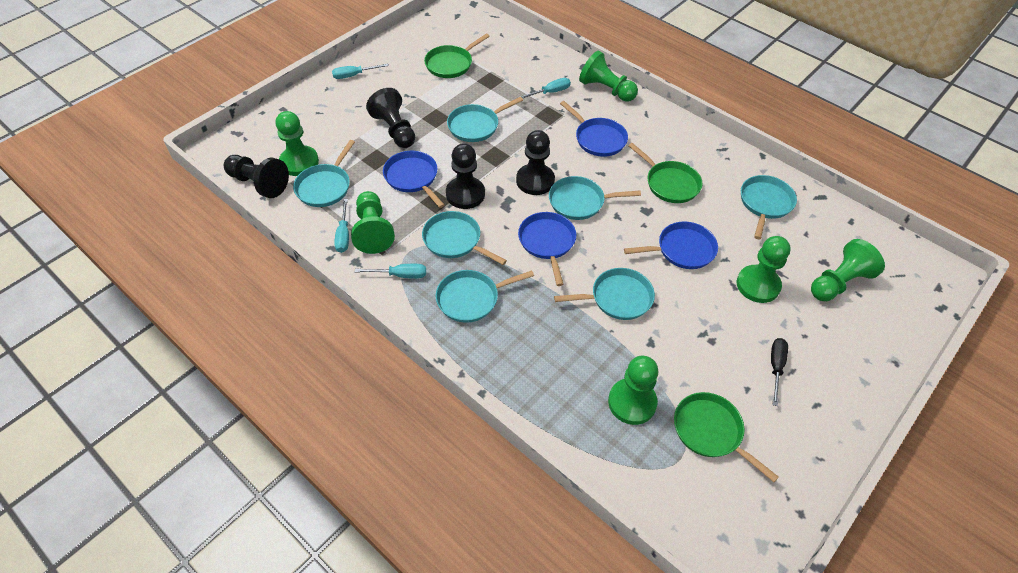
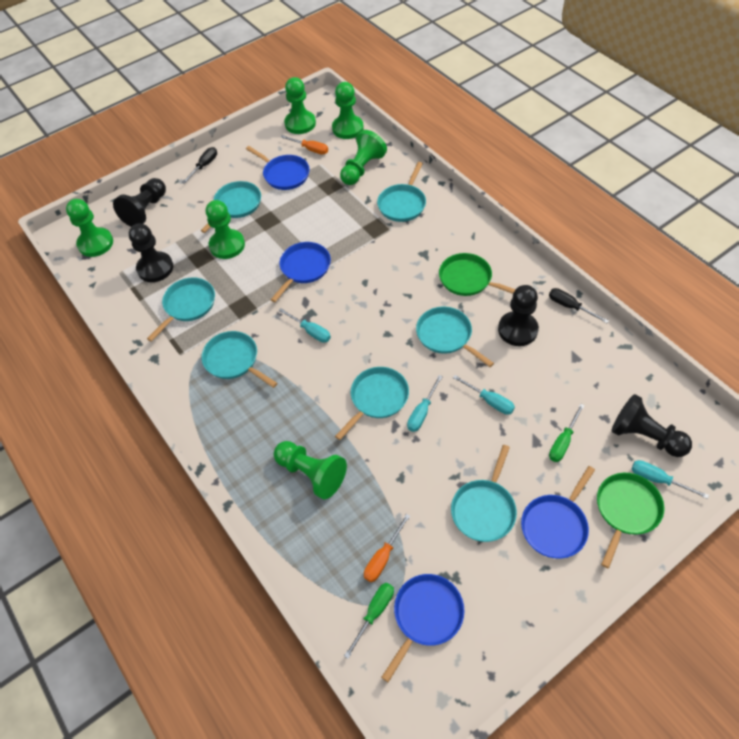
black screwdriver: 1 -> 2
green pan: 3 -> 2
green screwdriver: 0 -> 2
orange screwdriver: 0 -> 2

